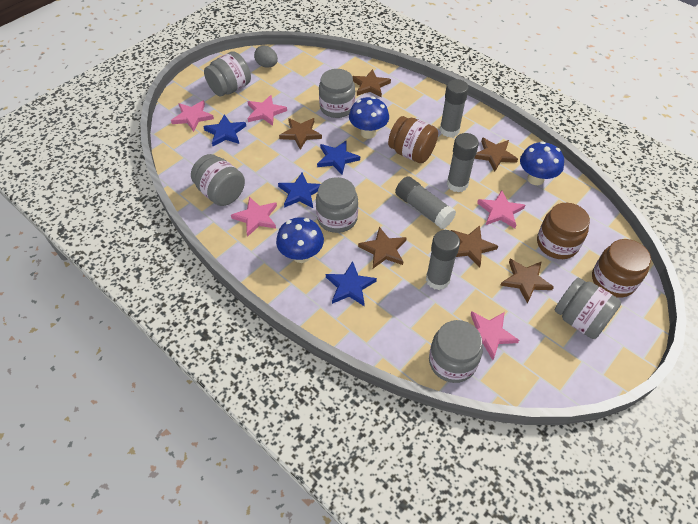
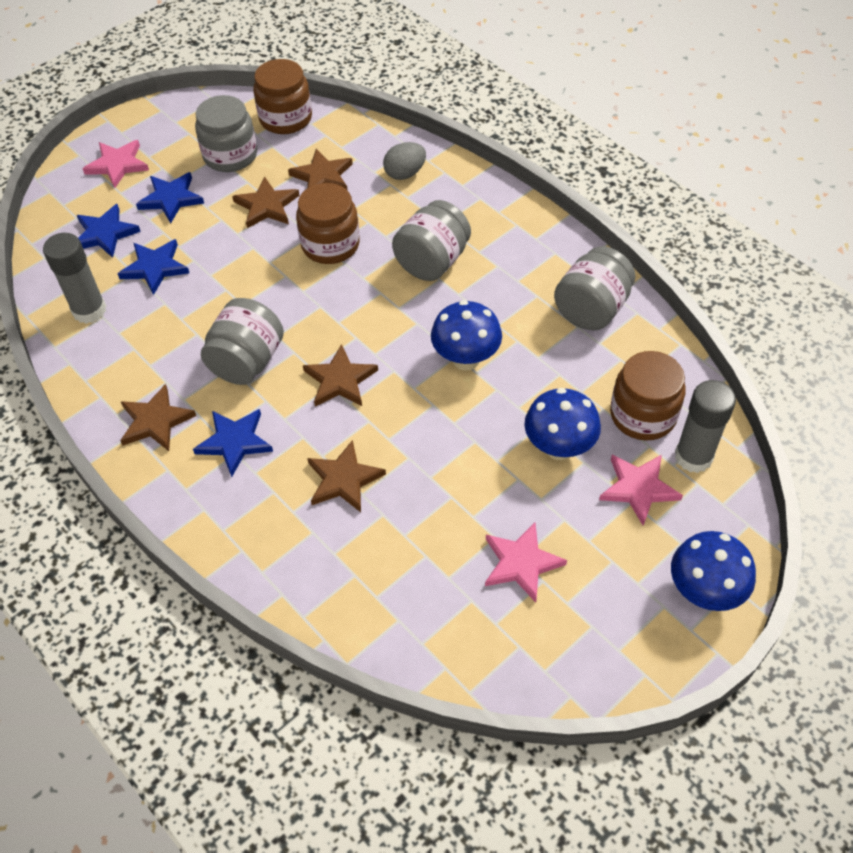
brown star: 6 -> 5
grey glue stick: 4 -> 2
grey jar: 6 -> 4
pink star: 5 -> 3

